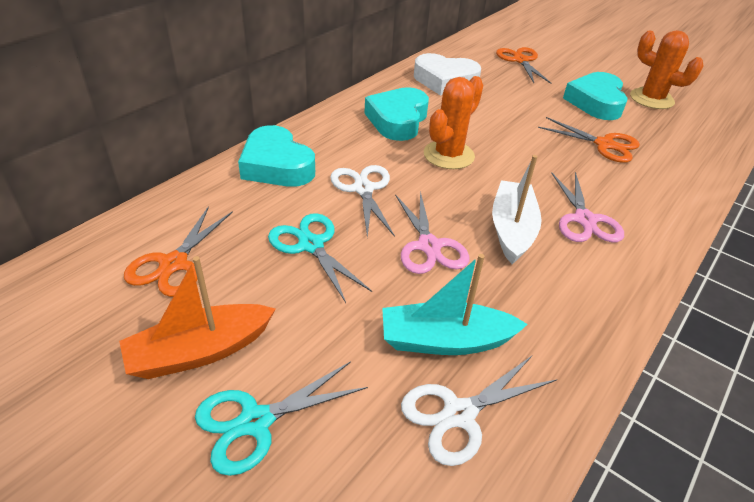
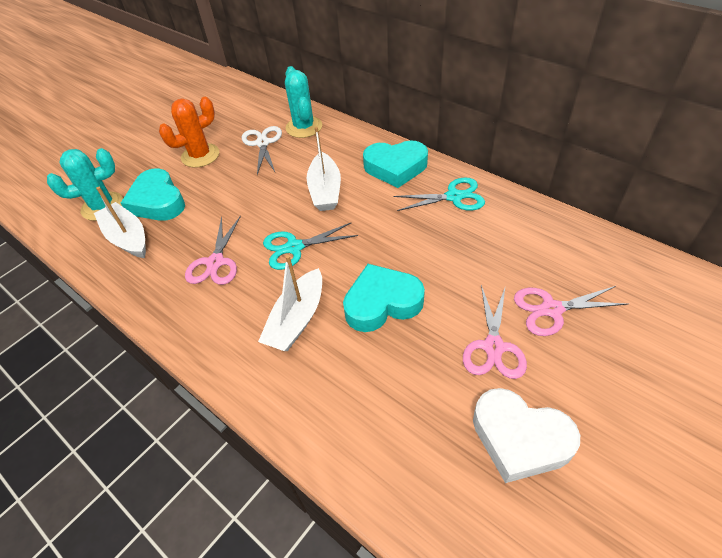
orange boat: 1 -> 0
orange cactus: 2 -> 1
orange scissors: 3 -> 0
pink scissors: 2 -> 3
turquoise boat: 1 -> 0
turquoise cactus: 0 -> 2
white boat: 1 -> 3
white scissors: 2 -> 1

